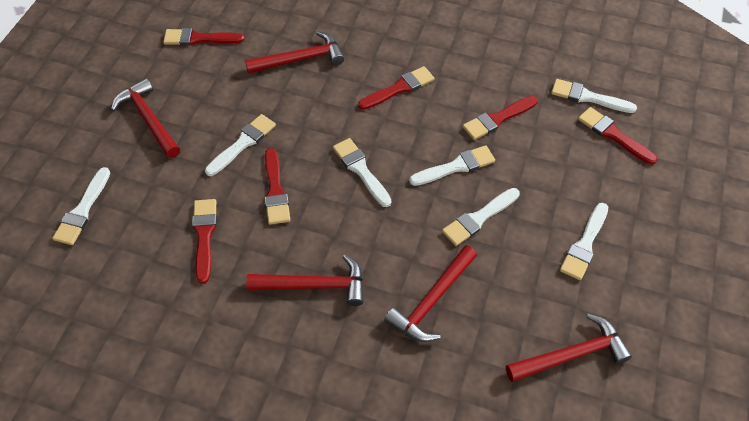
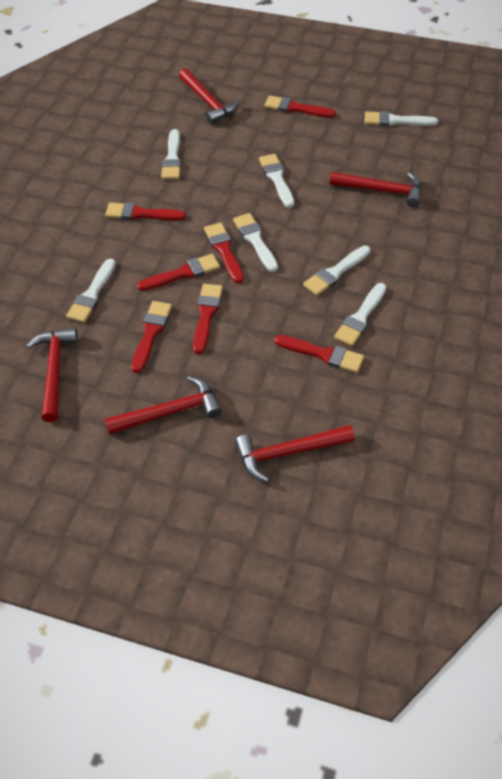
red brush: 6 -> 7

